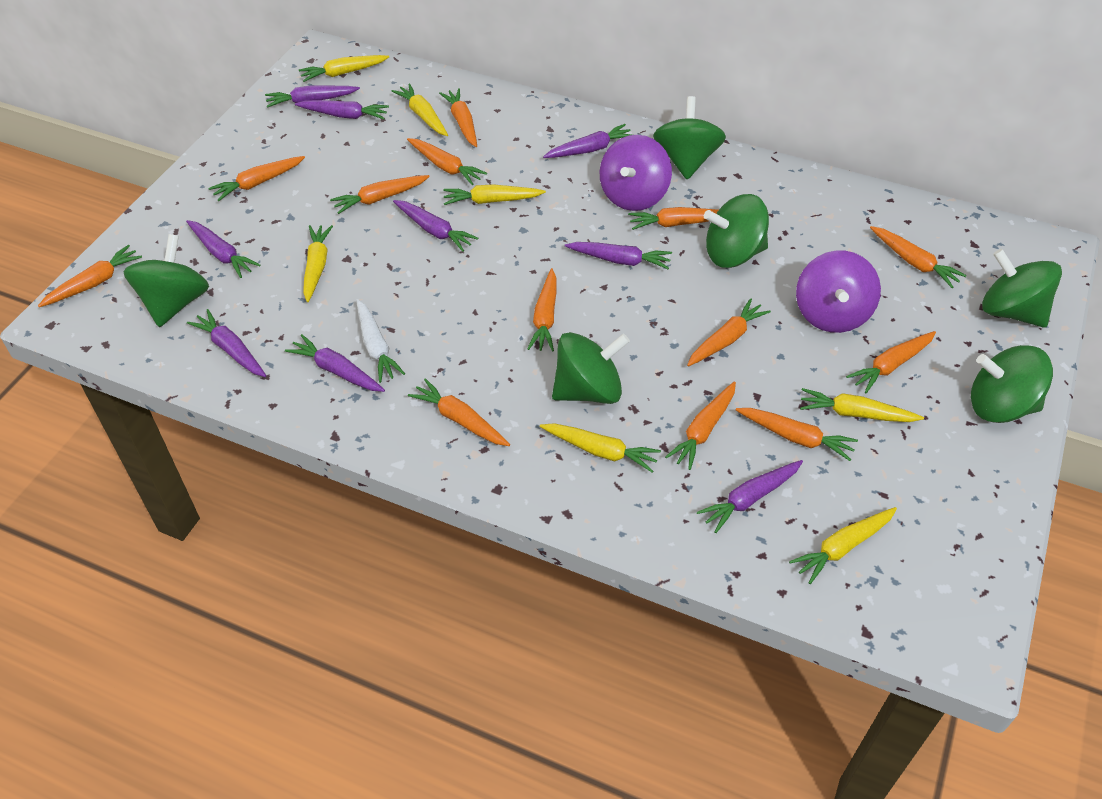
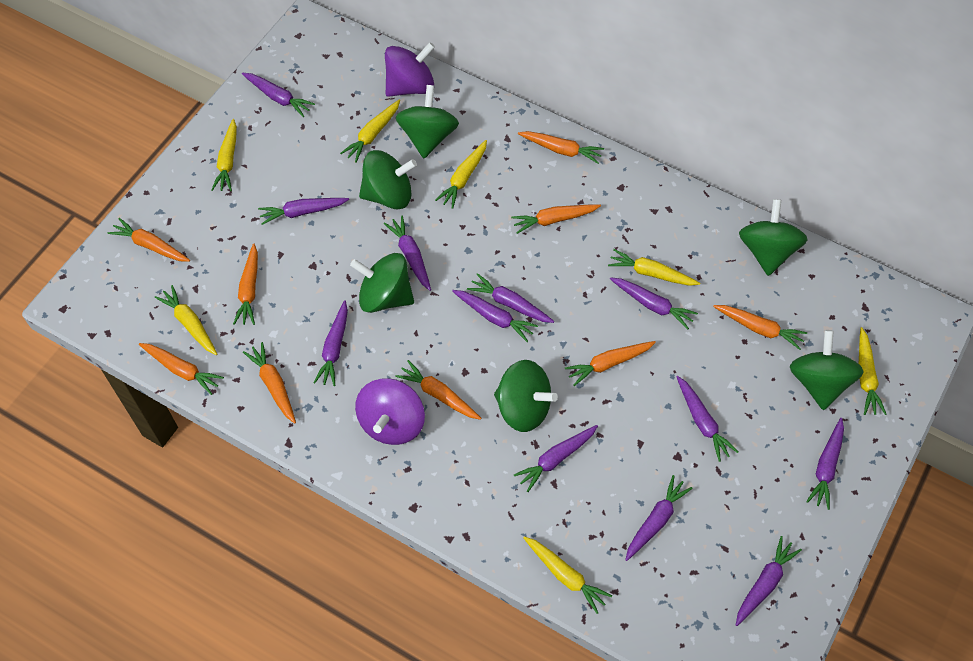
orange carrot: 13 -> 9
purple carrot: 9 -> 12
white carrot: 1 -> 0

